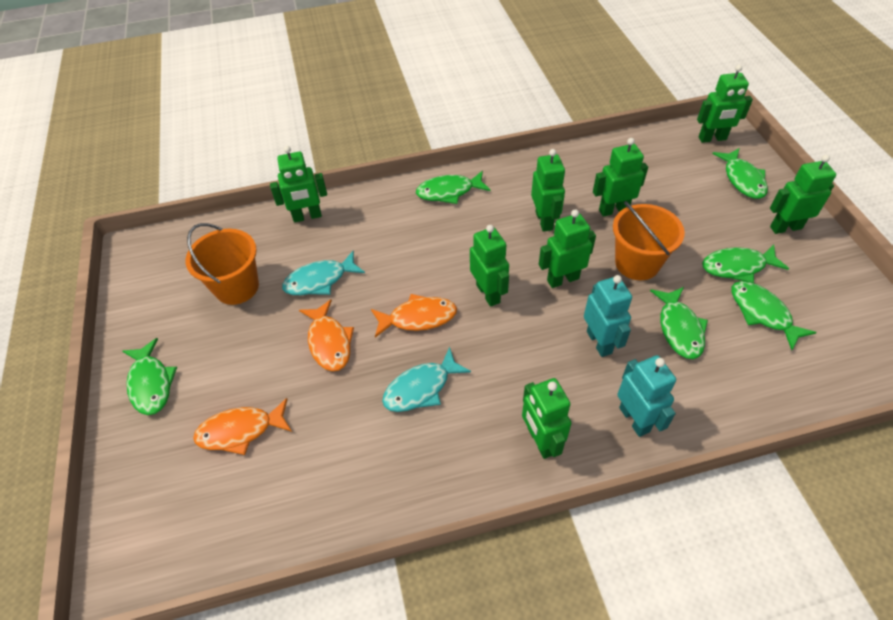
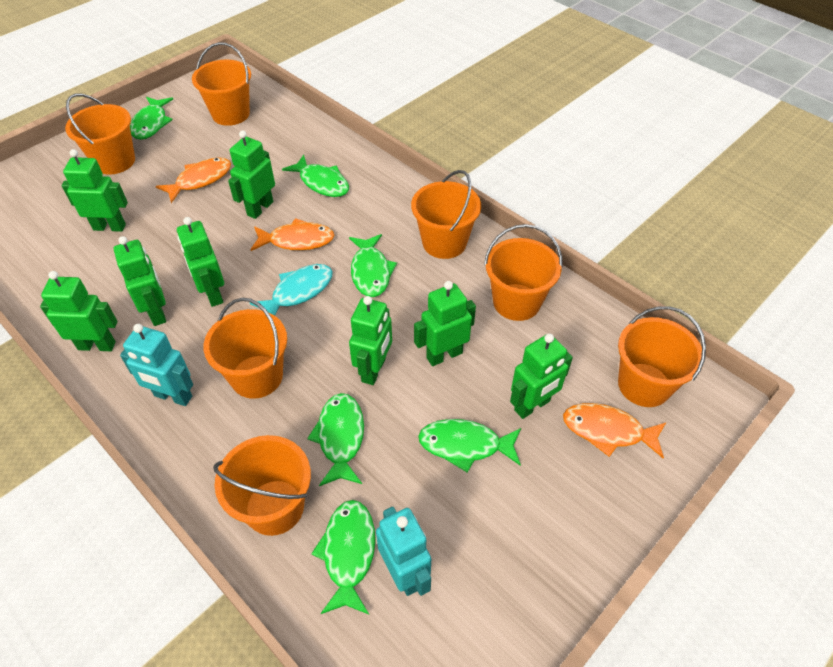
orange bucket: 2 -> 7
turquoise fish: 2 -> 1

